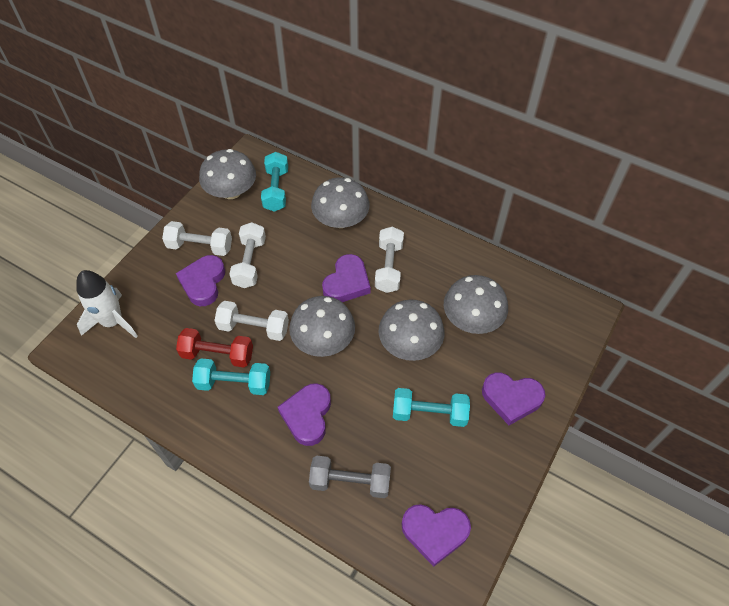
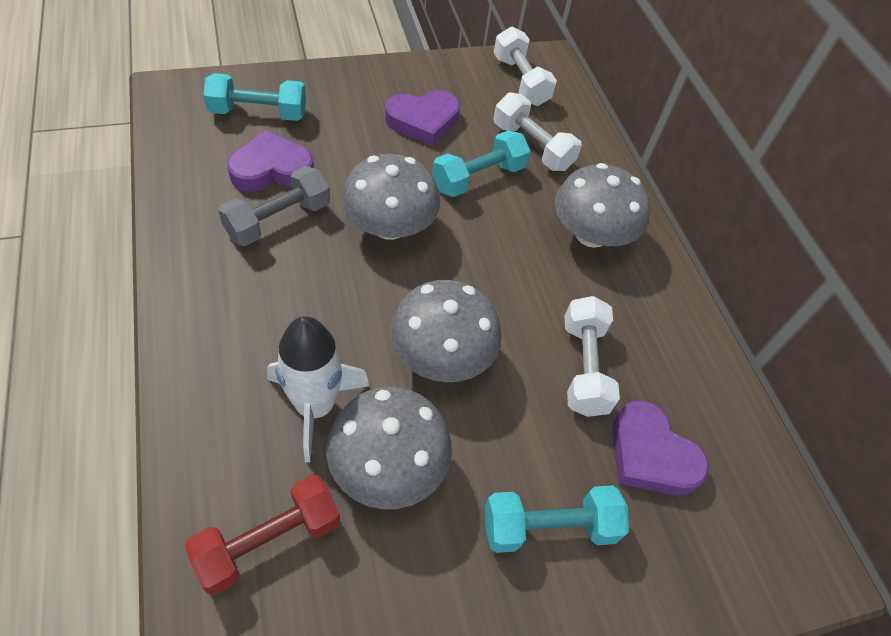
grey mushroom: 5 -> 4
purple heart: 5 -> 3
white dumbbell: 4 -> 3

